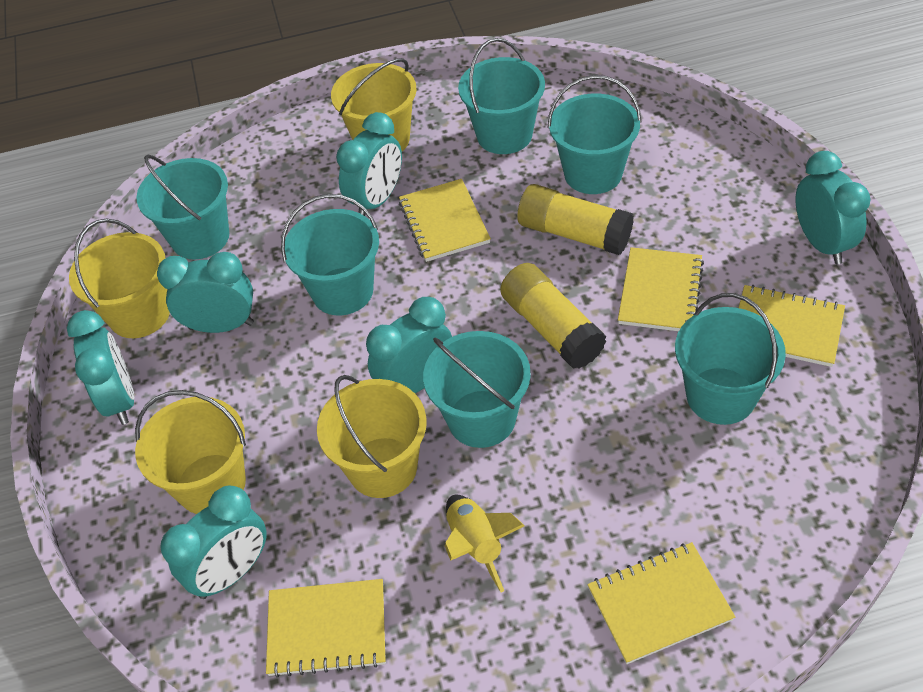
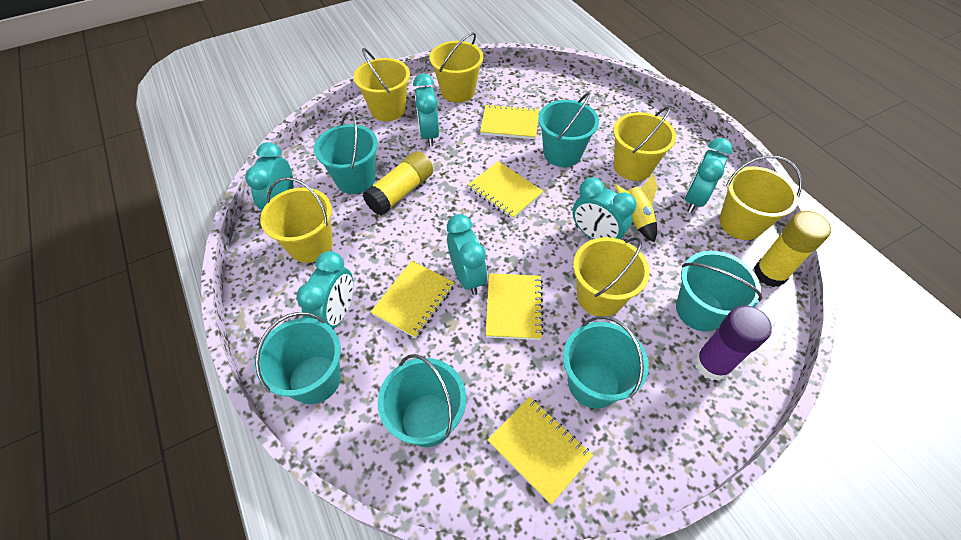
purple glue stick: 0 -> 1
yellow bucket: 4 -> 6

